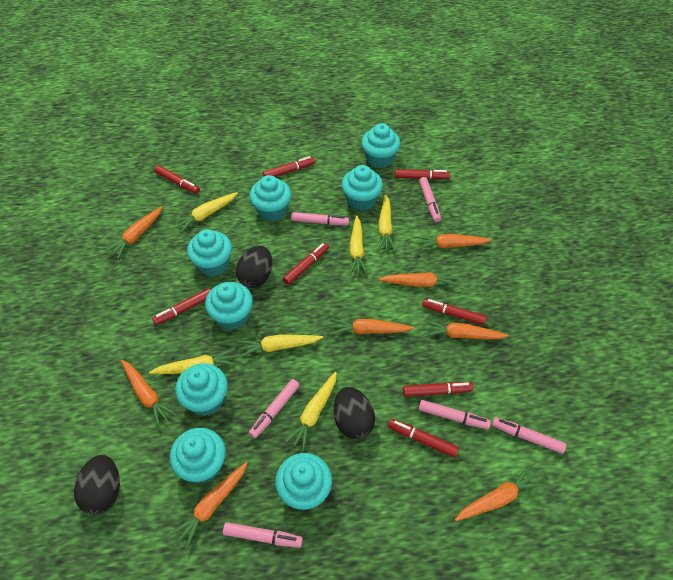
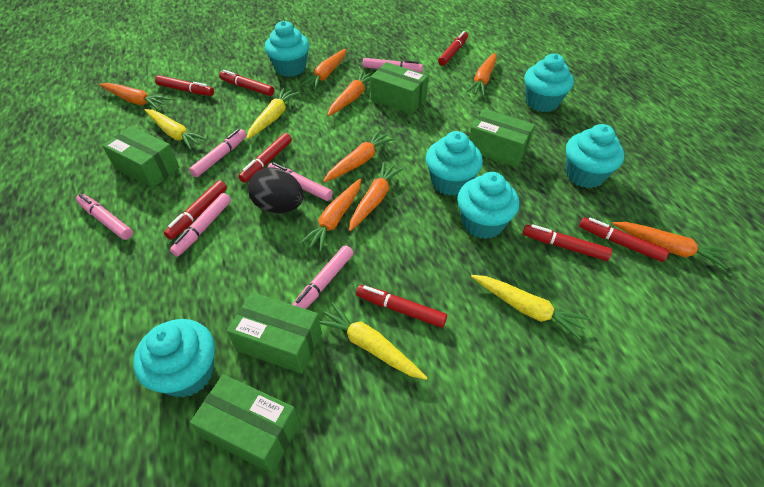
black egg: 3 -> 1
green box: 0 -> 5
turquoise cupcake: 8 -> 6
yellow carrot: 6 -> 4

